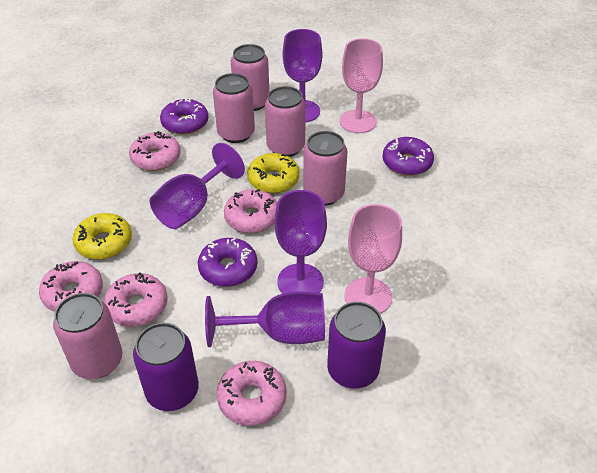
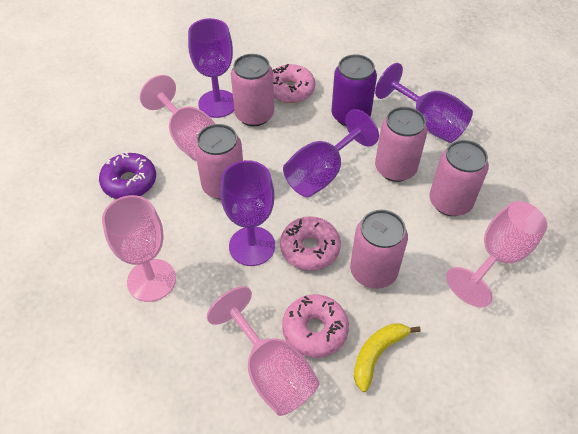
pink donut: 5 -> 3
pink goblet: 2 -> 4
purple can: 2 -> 1
purple donut: 3 -> 1
yellow banana: 0 -> 1
yellow donut: 2 -> 0

